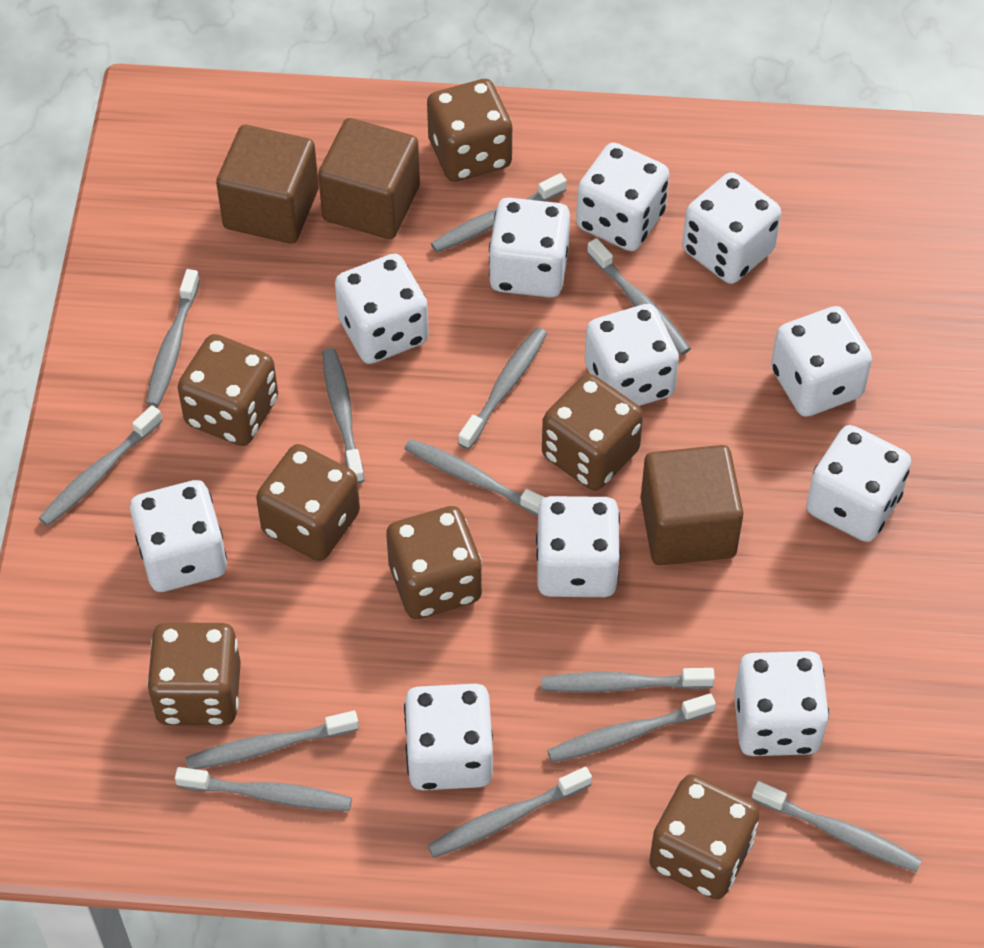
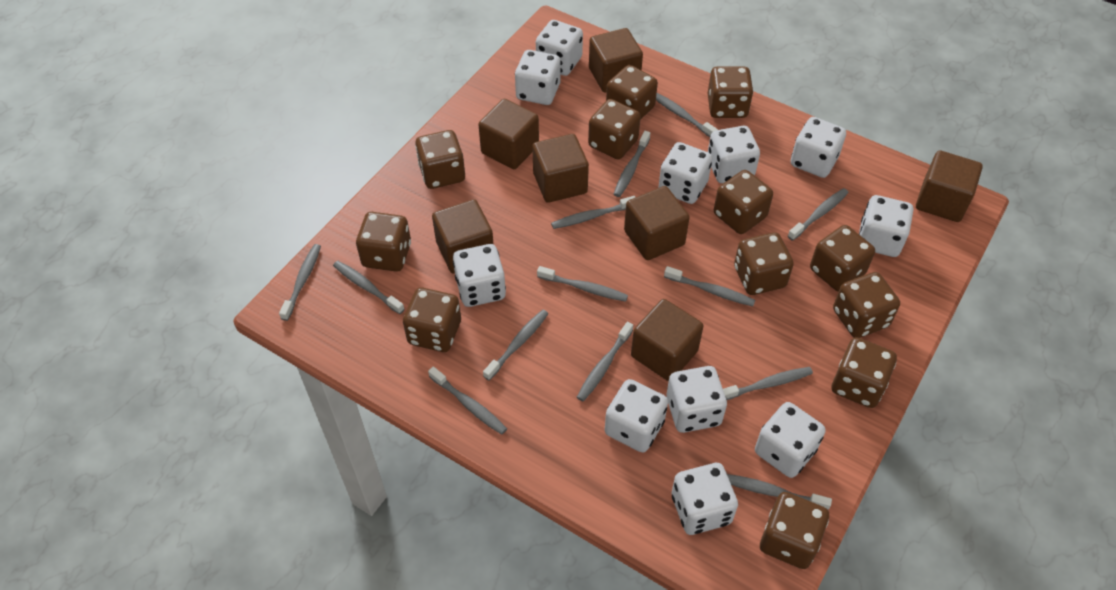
brown cube: 3 -> 7
brown dice: 7 -> 12

